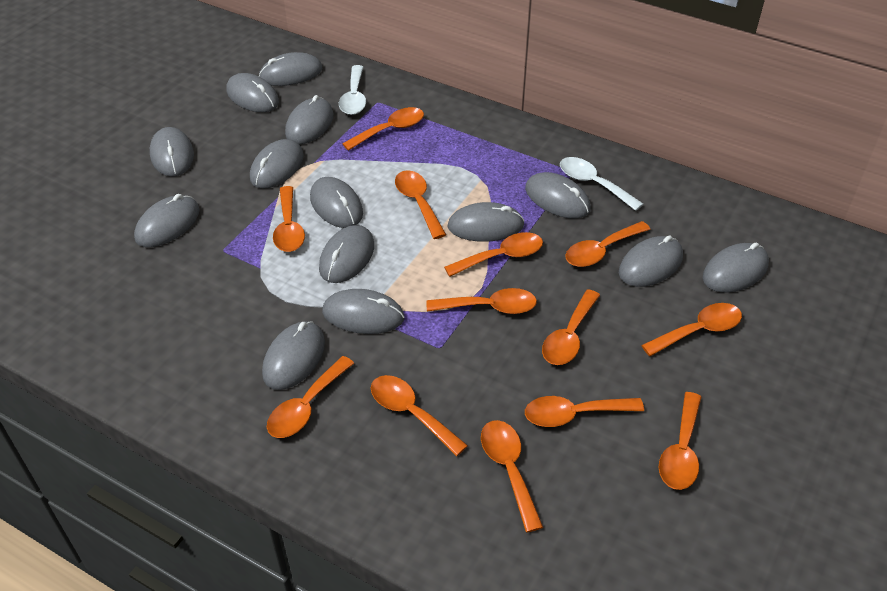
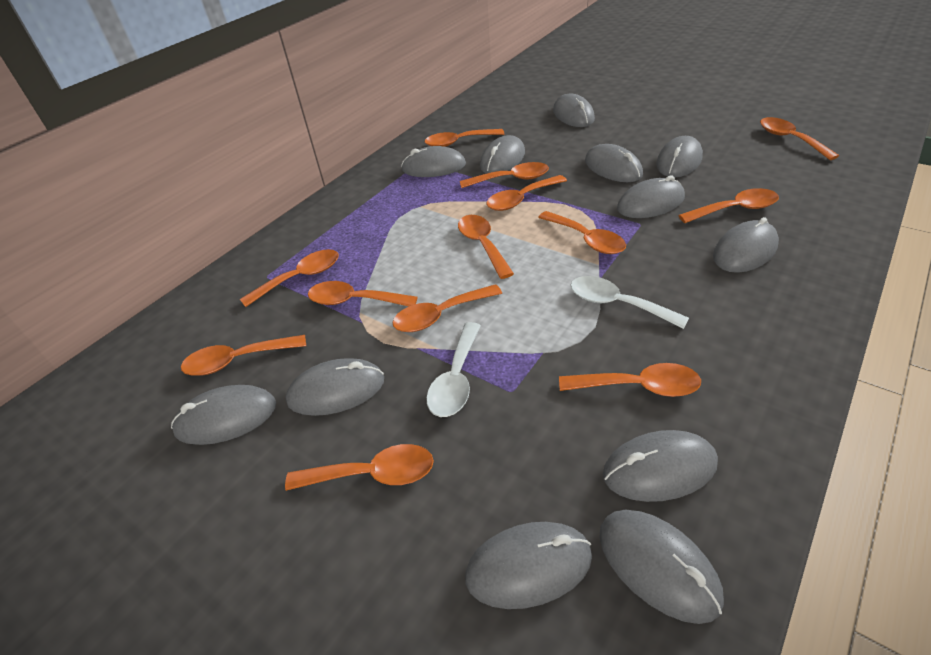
grey mouse: 14 -> 12

